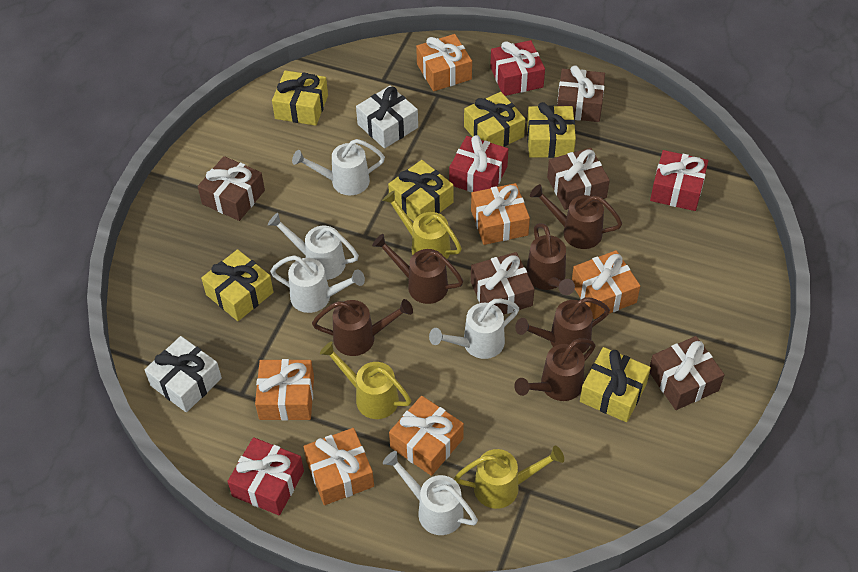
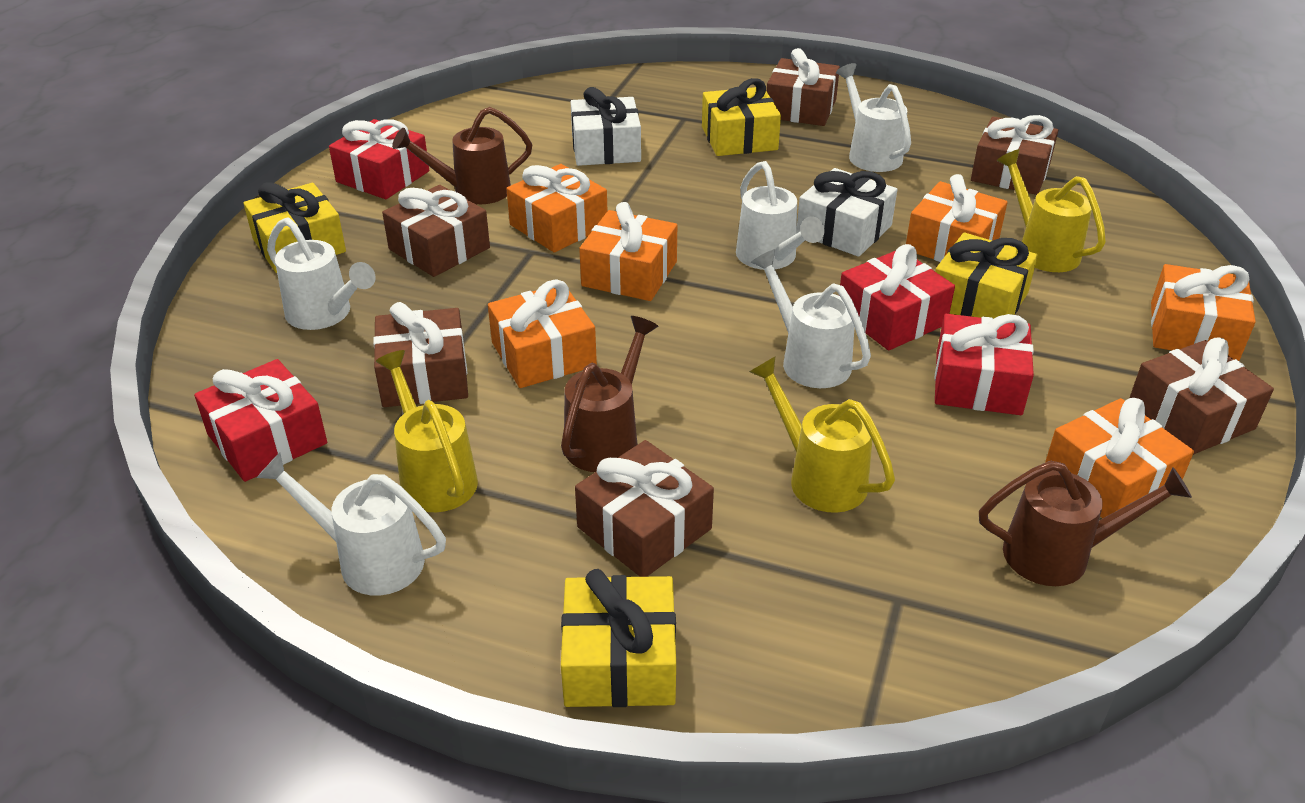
brown gift: 5 -> 6
brown watering can: 6 -> 3
yellow gift: 6 -> 4

